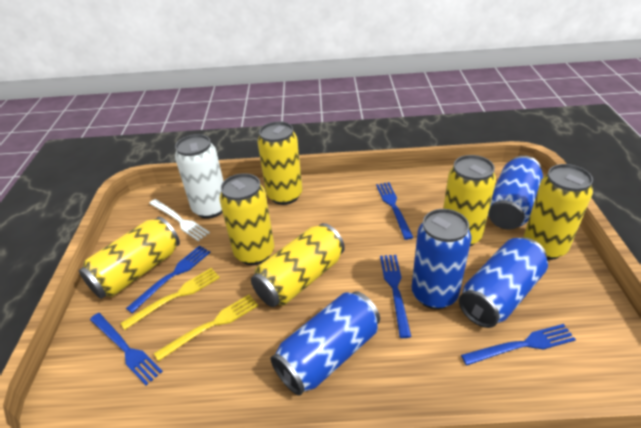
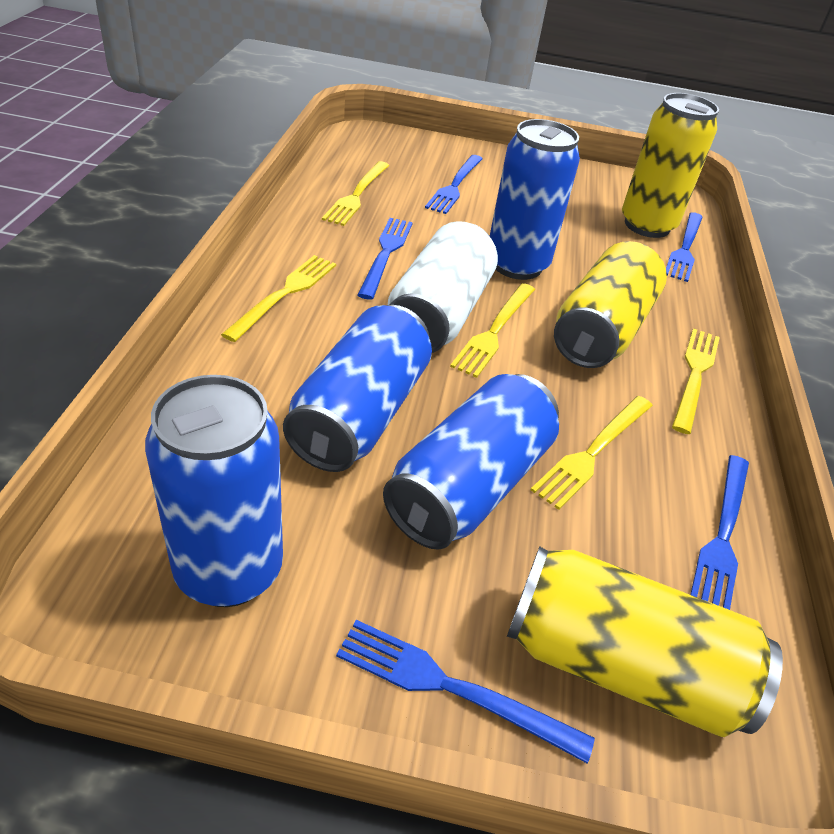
white fork: 1 -> 0
yellow can: 6 -> 3
yellow fork: 2 -> 5

